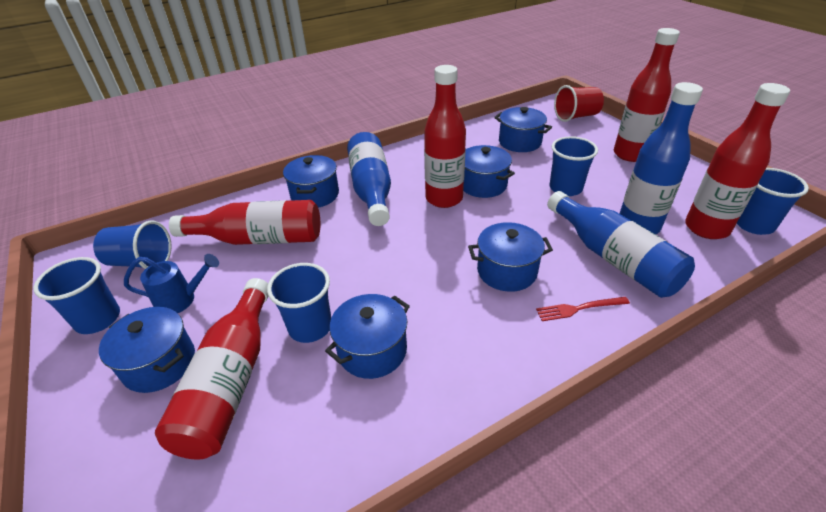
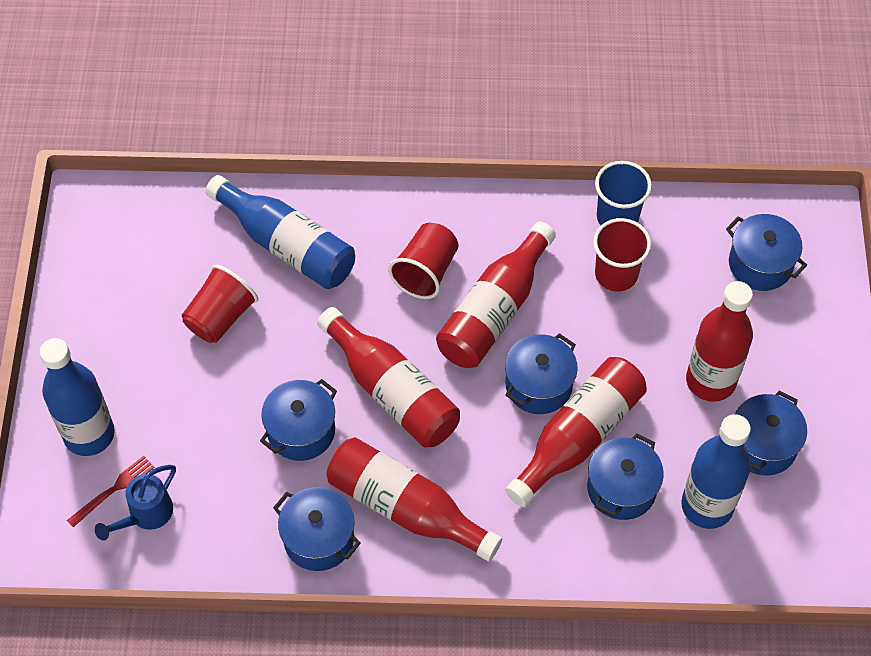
blue cup: 5 -> 1
red cup: 1 -> 3

